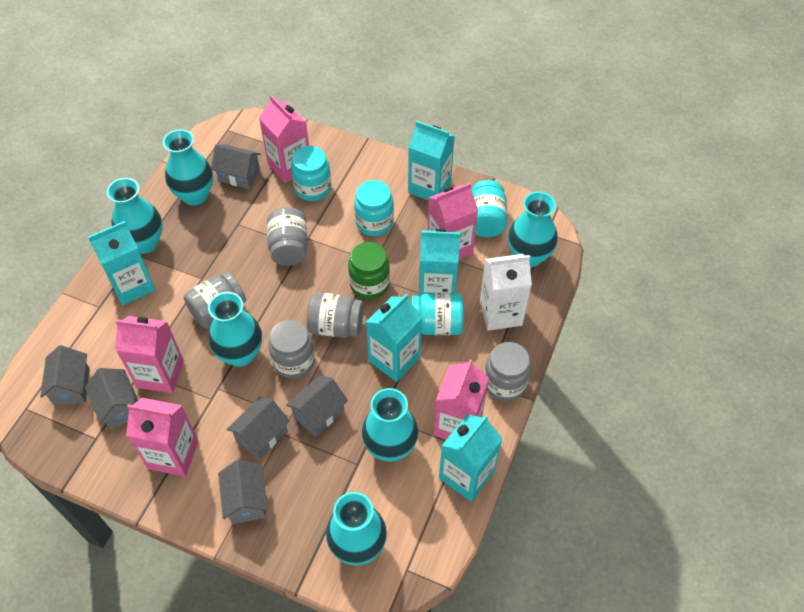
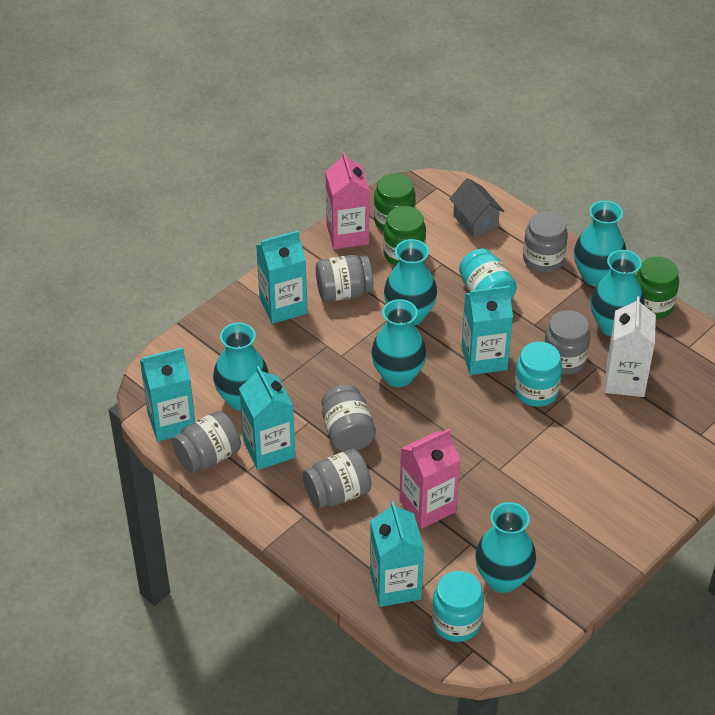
green jar: 1 -> 3
grey house: 6 -> 1
grey jar: 5 -> 6
pink carton: 5 -> 2
turquoise jar: 4 -> 3

